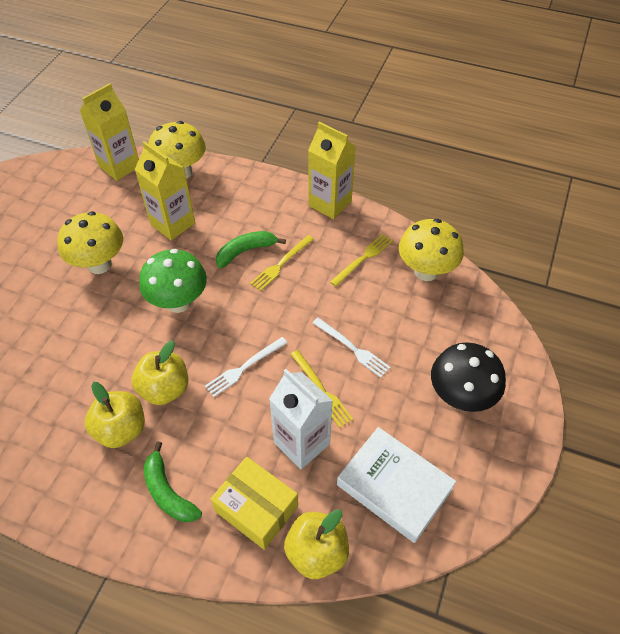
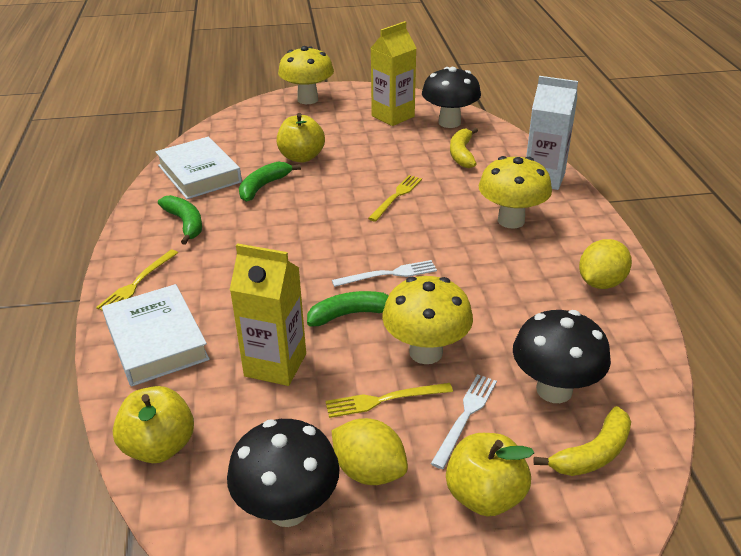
black mushroom: 1 -> 3
green banana: 2 -> 3
green mushroom: 1 -> 0
white book: 1 -> 2
yellow banana: 0 -> 2
yellow box: 1 -> 0
yellow carton: 3 -> 2
yellow lemon: 0 -> 2

